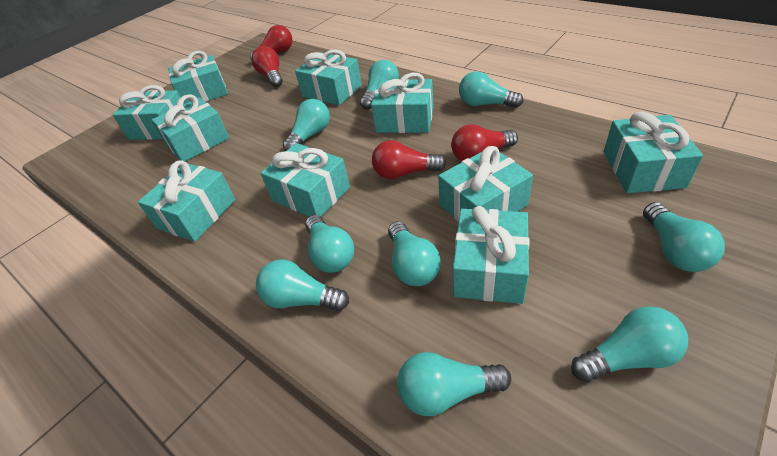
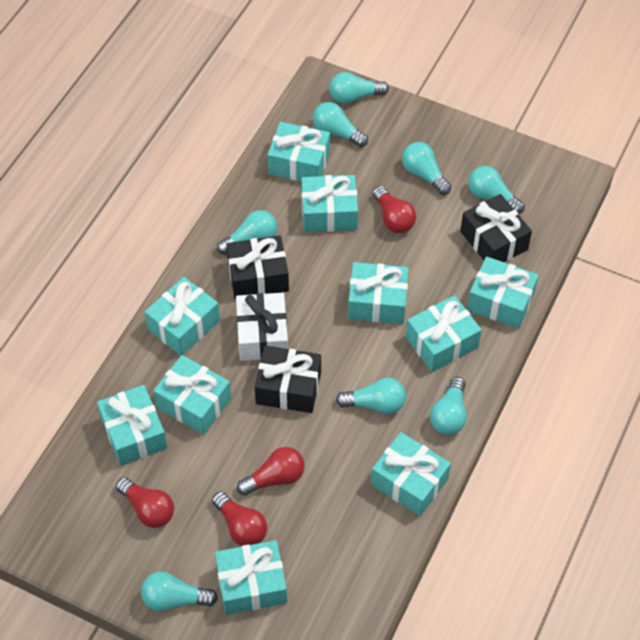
black gift: 0 -> 3
turquoise light bulb: 9 -> 8
white gift: 0 -> 1

